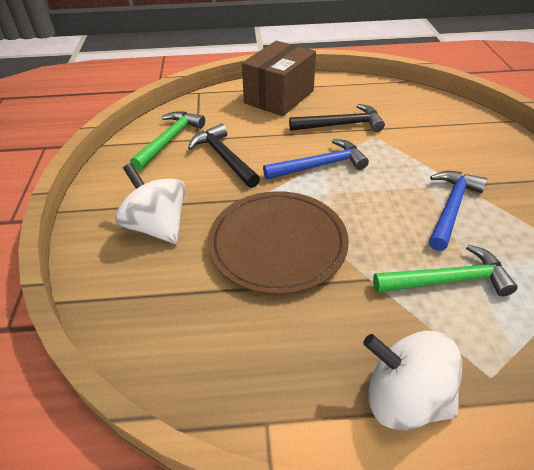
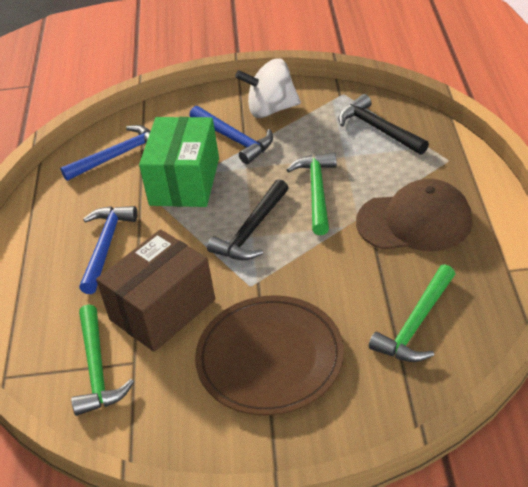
blue hammer: 2 -> 3
brown cap: 0 -> 1
green box: 0 -> 1
green hammer: 2 -> 3
white spinning top: 2 -> 1

